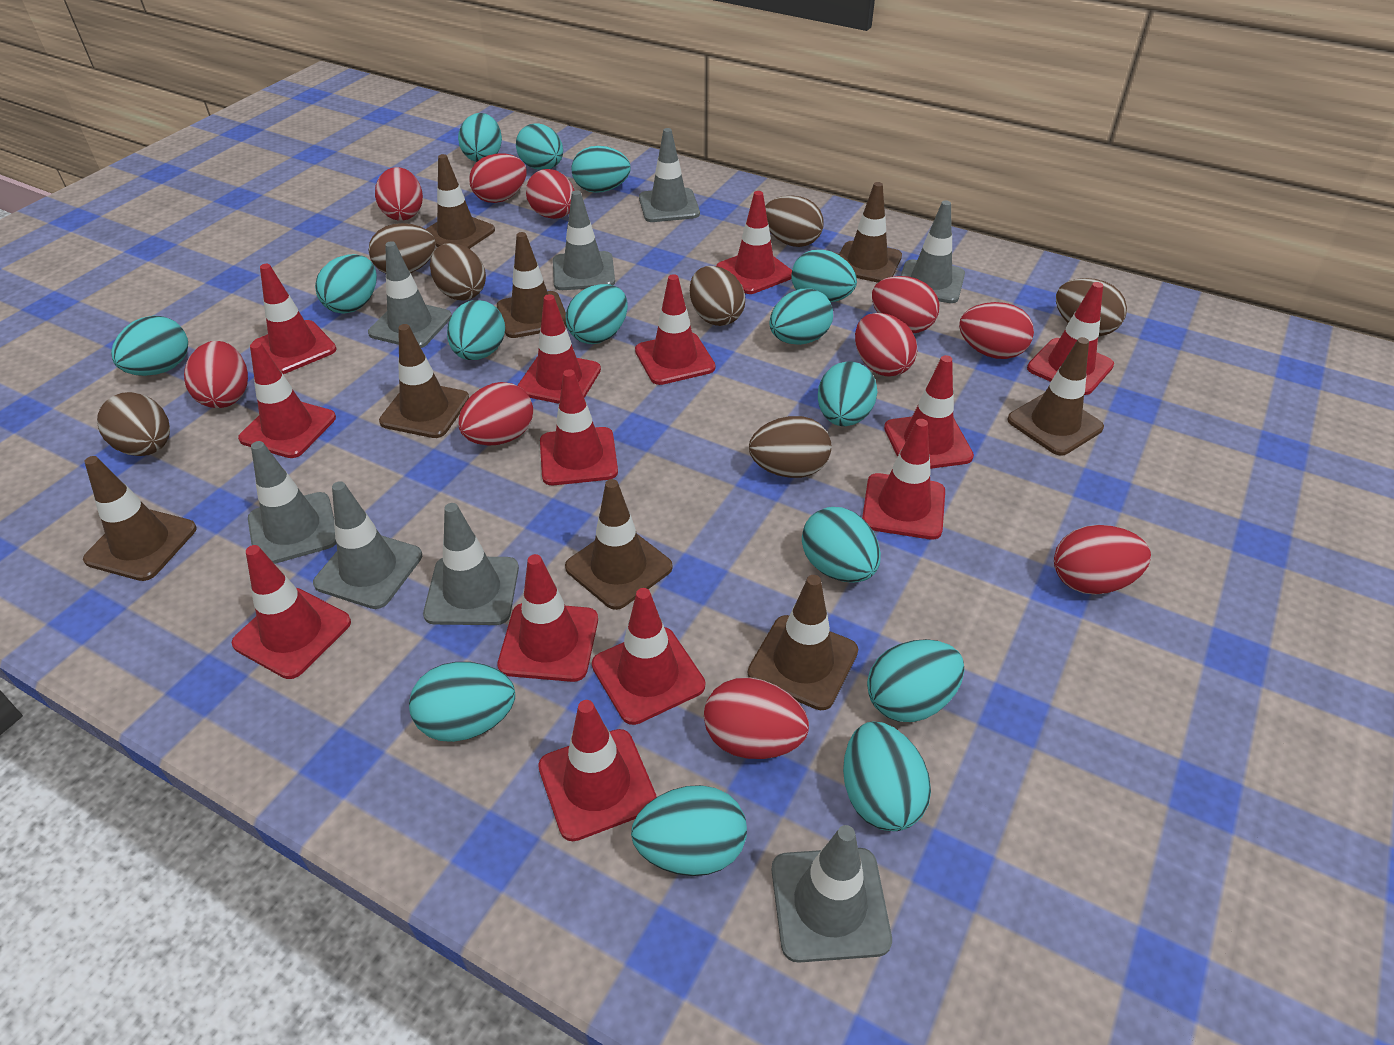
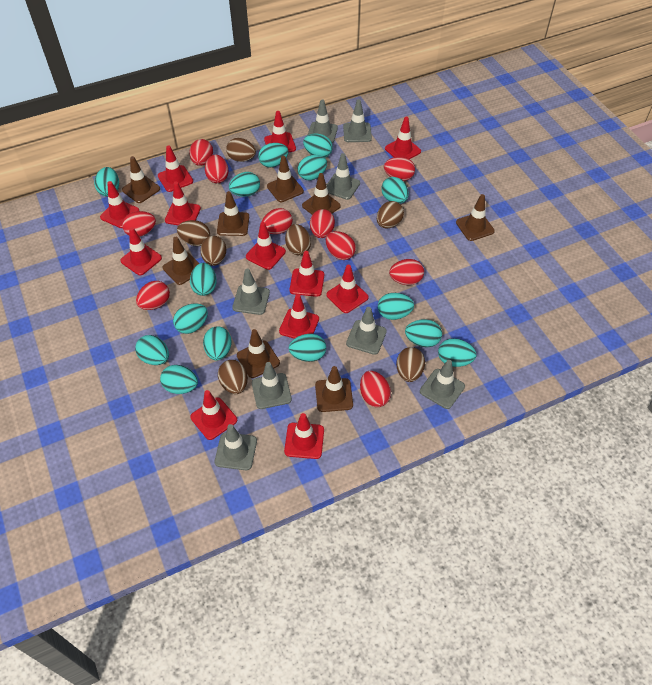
red traffic cone: 13 -> 12

